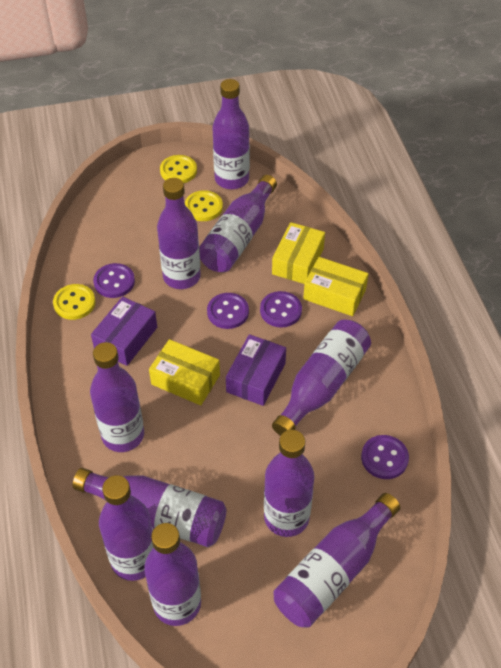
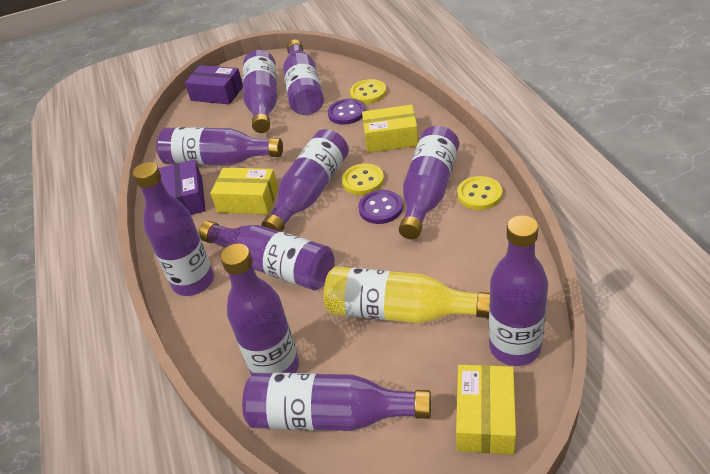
purple button: 4 -> 2
yellow bottle: 0 -> 1

